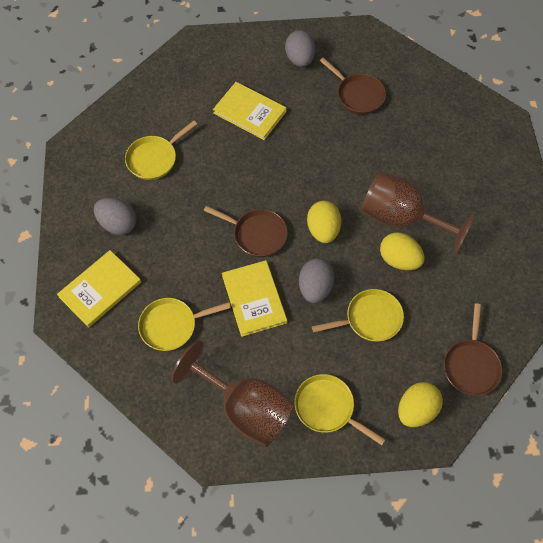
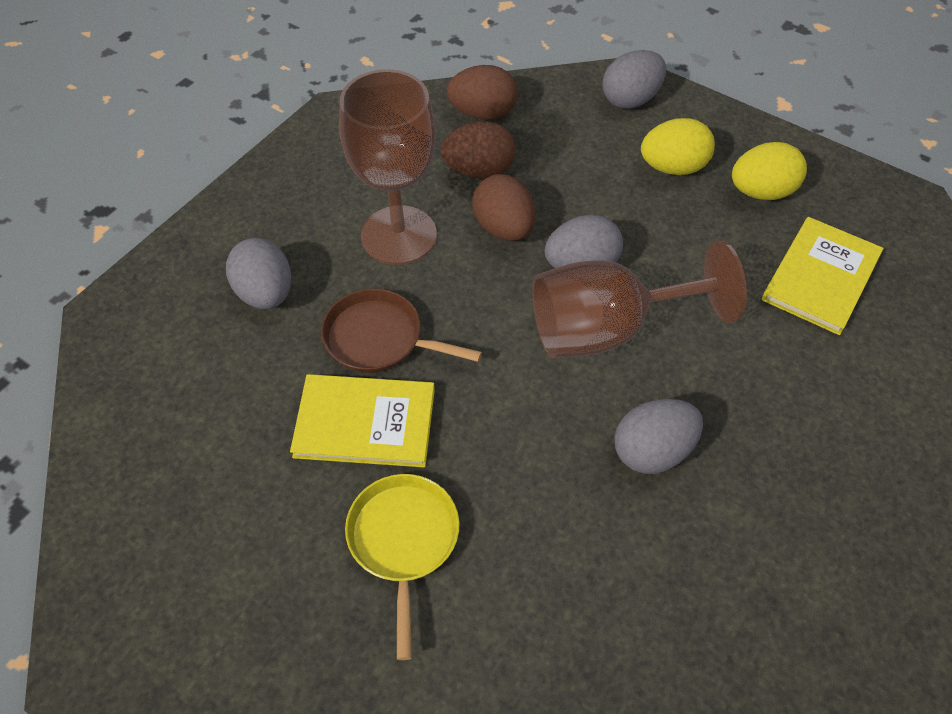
brown egg: 0 -> 3
brown pan: 3 -> 1
grey egg: 3 -> 4
yellow book: 3 -> 2
yellow egg: 3 -> 2
yellow pan: 4 -> 1

